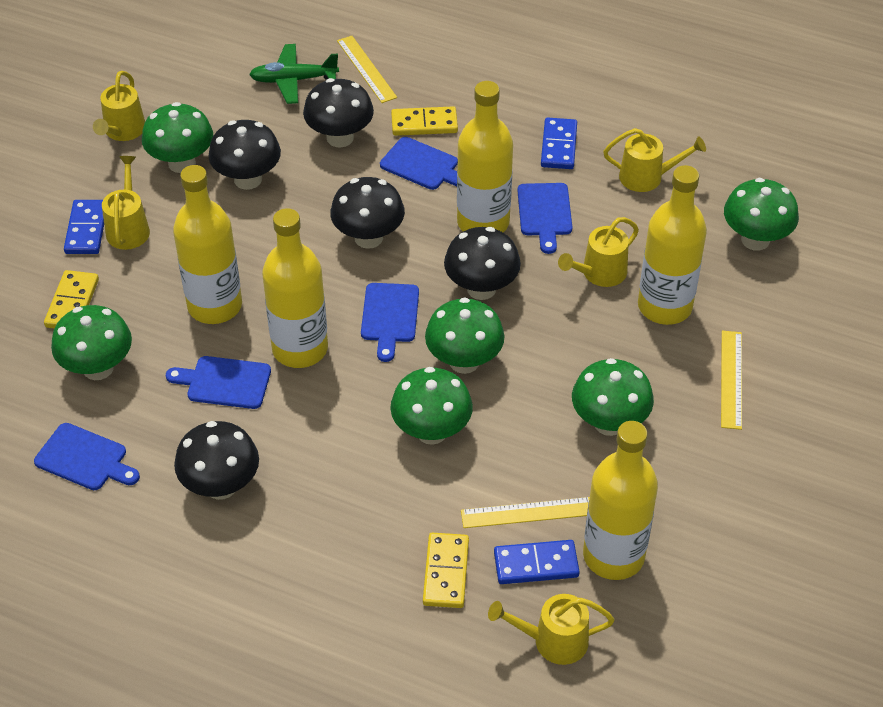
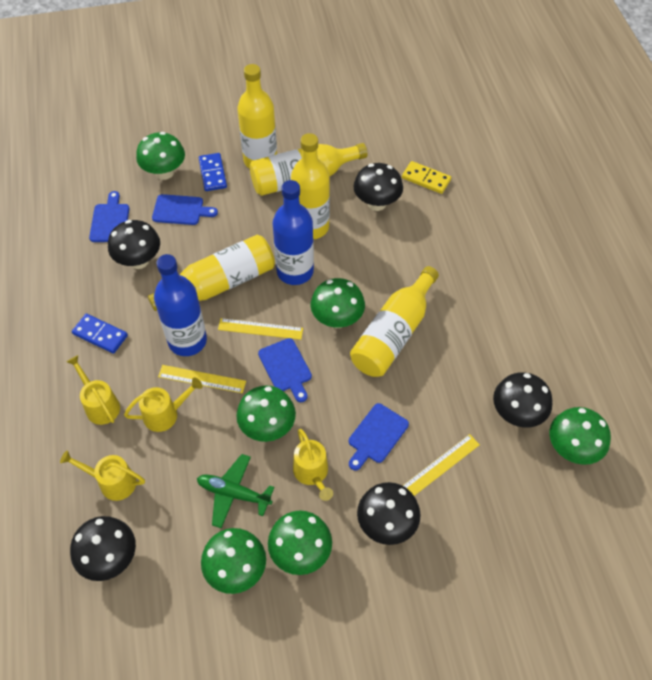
blue bottle: 0 -> 2
blue cutting board: 5 -> 4
blue domino: 3 -> 2
yellow domino: 3 -> 1
yellow watering can: 5 -> 4

